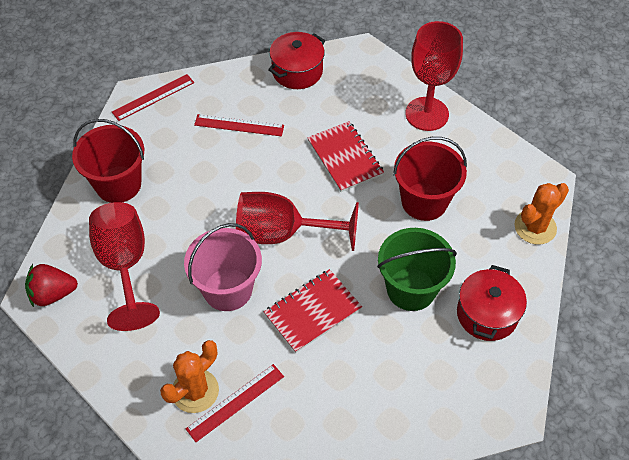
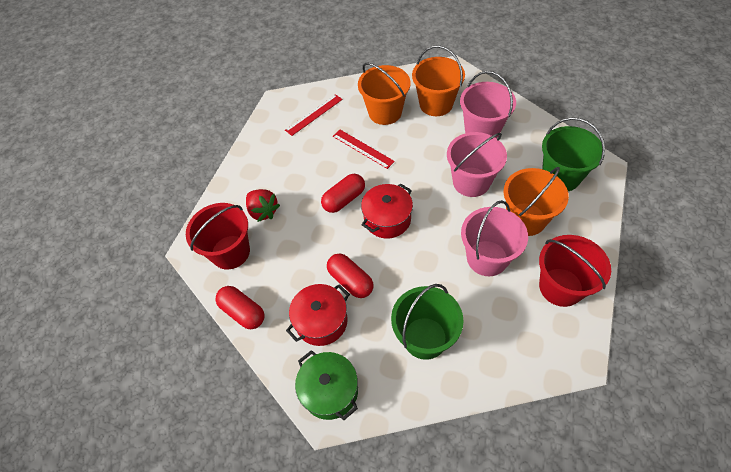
green bucket: 1 -> 2
green pot: 0 -> 1
orange bucket: 0 -> 3
orange cactus: 2 -> 0
pink bucket: 1 -> 3
red capsule: 0 -> 3
red goblet: 3 -> 0
red notebook: 2 -> 0
red ruler: 3 -> 2

